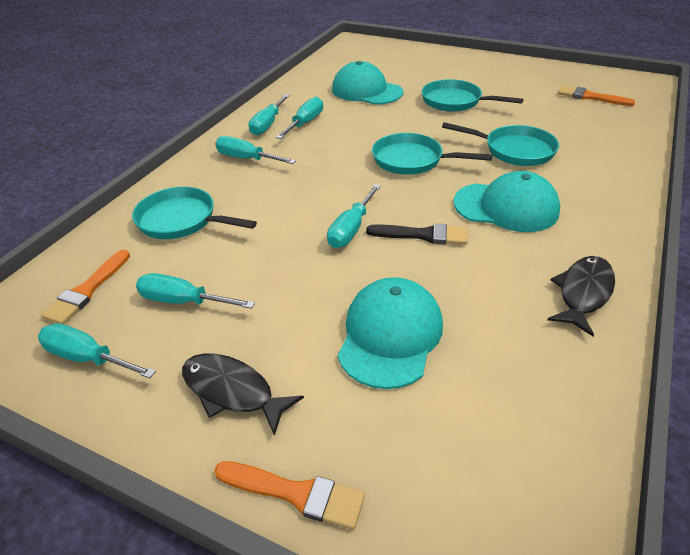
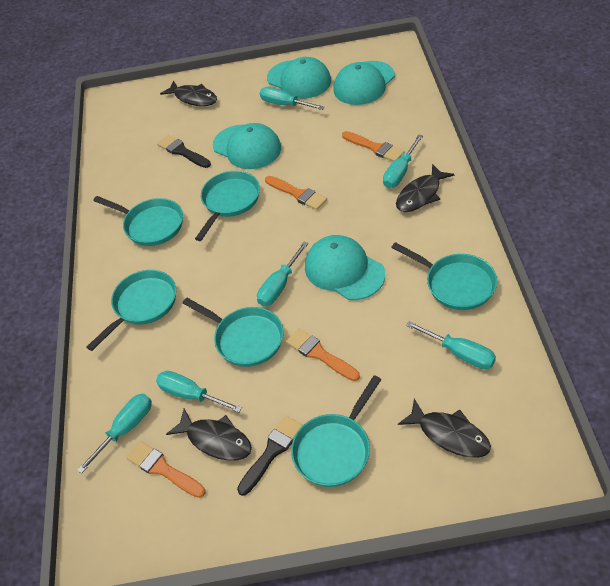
black brush: 1 -> 2
black fish: 2 -> 4
orange brush: 3 -> 4
turquoise cap: 3 -> 4
turquoise pan: 4 -> 6

